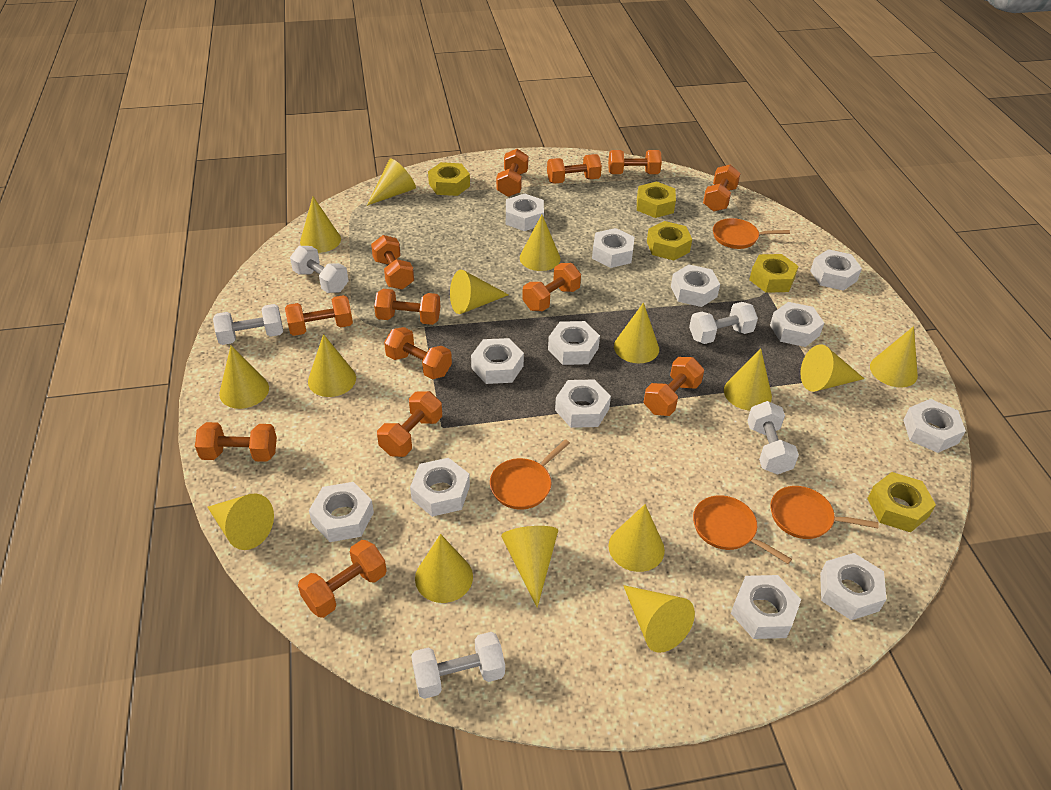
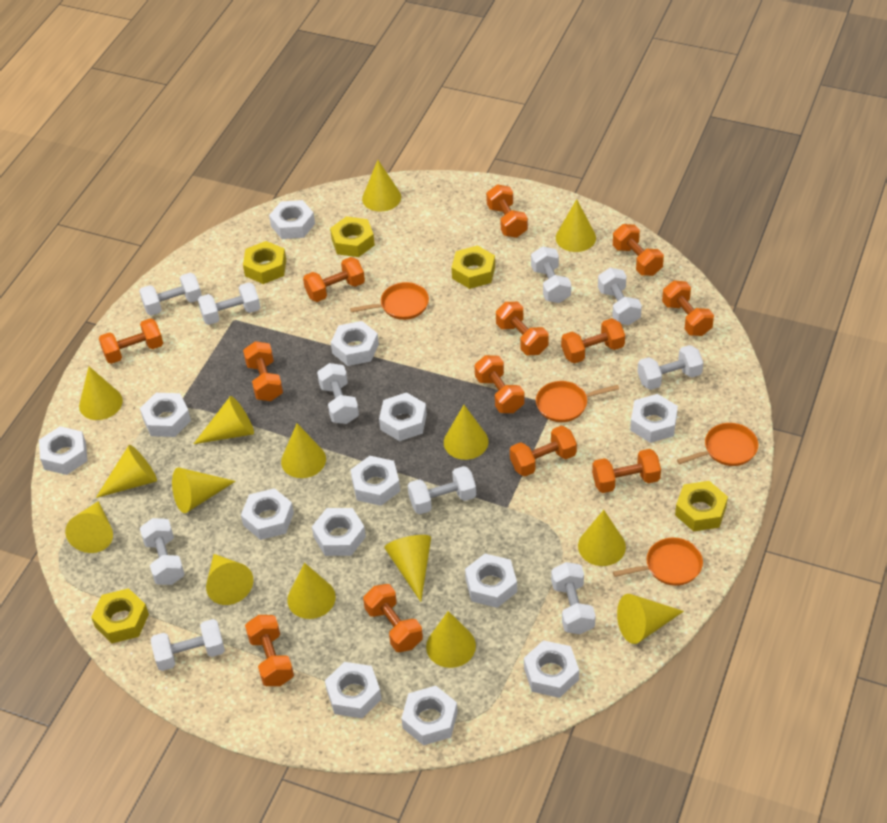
white dumbbell: 5 -> 10

